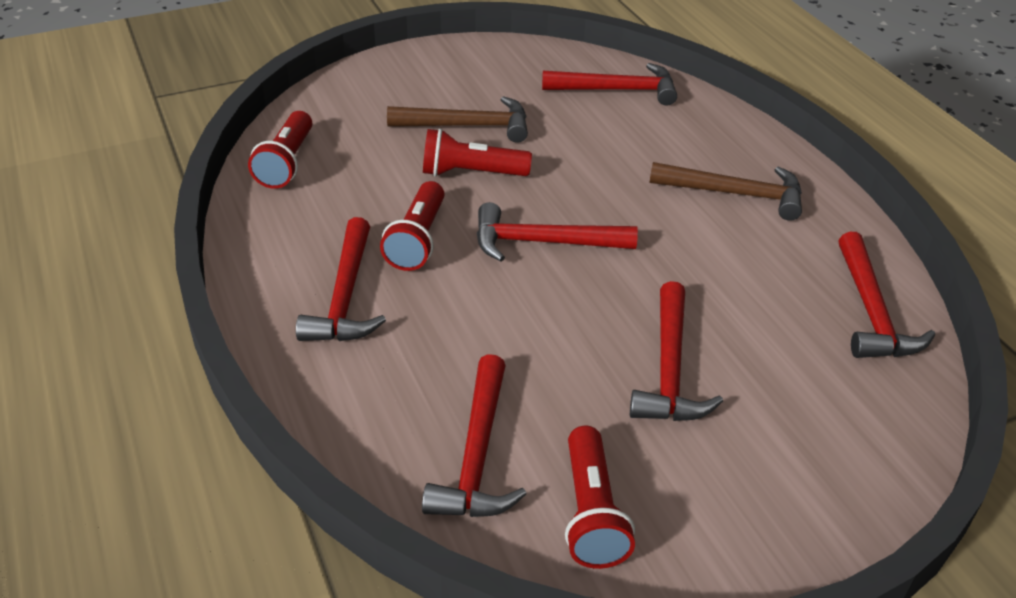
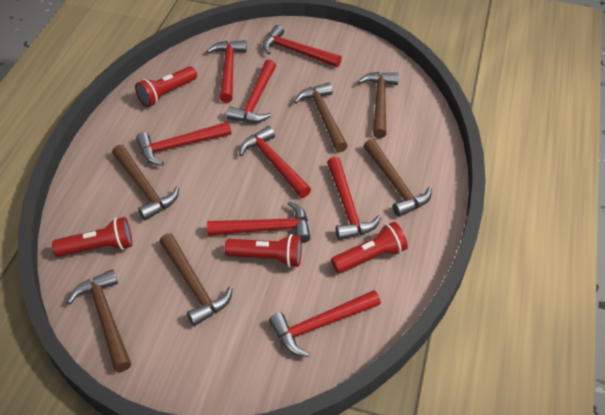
brown hammer: 2 -> 6
red hammer: 6 -> 8

